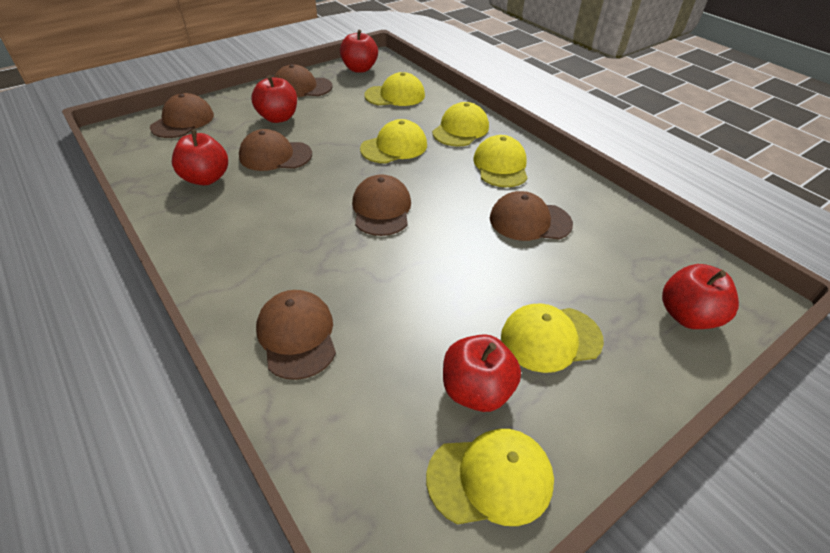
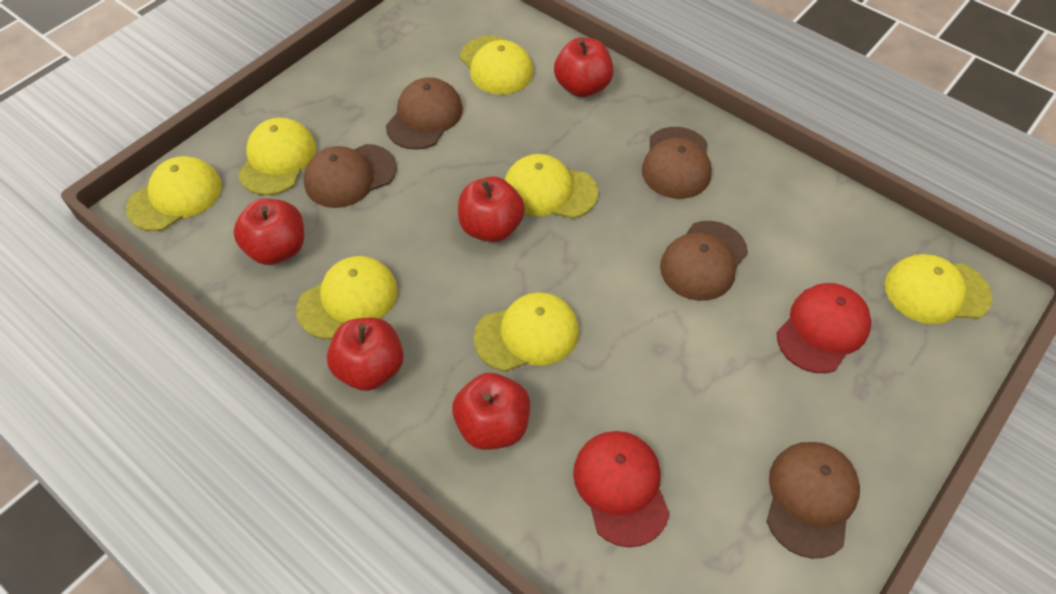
brown cap: 6 -> 5
red cap: 0 -> 2
yellow cap: 6 -> 7

